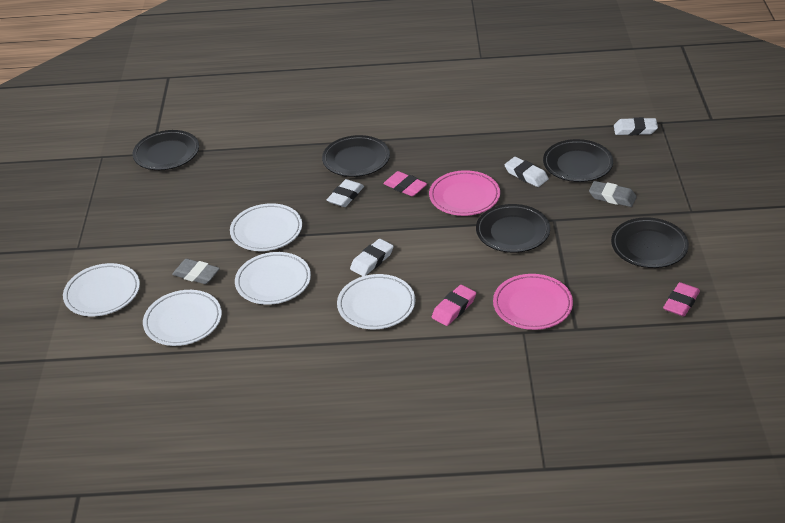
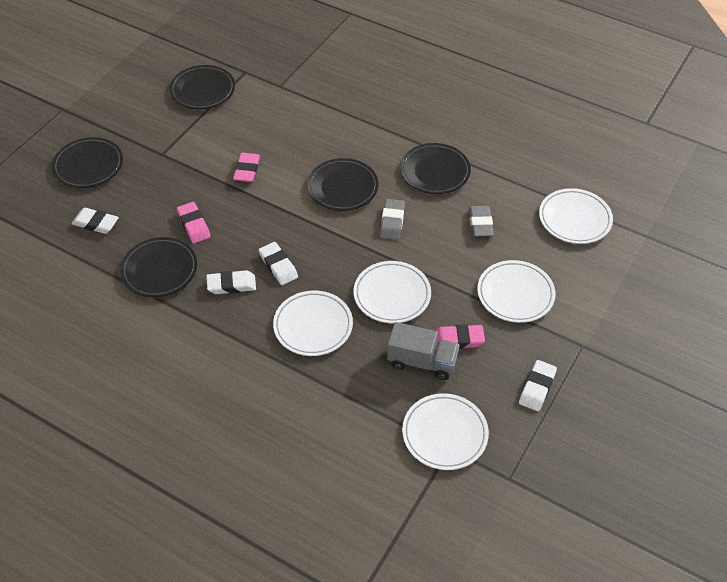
grey truck: 0 -> 1
pink plate: 2 -> 0

